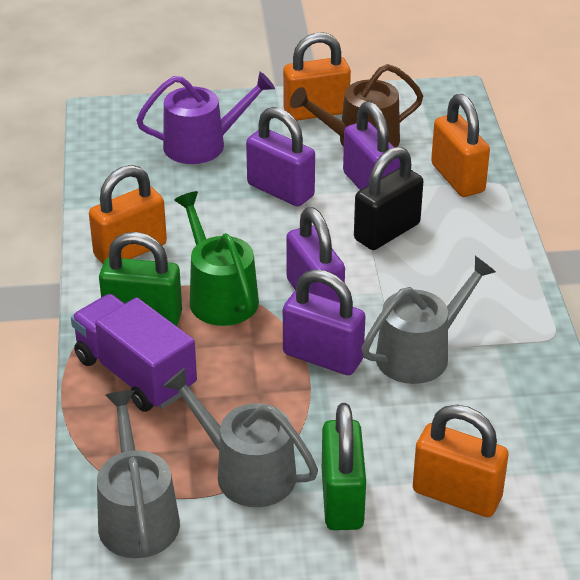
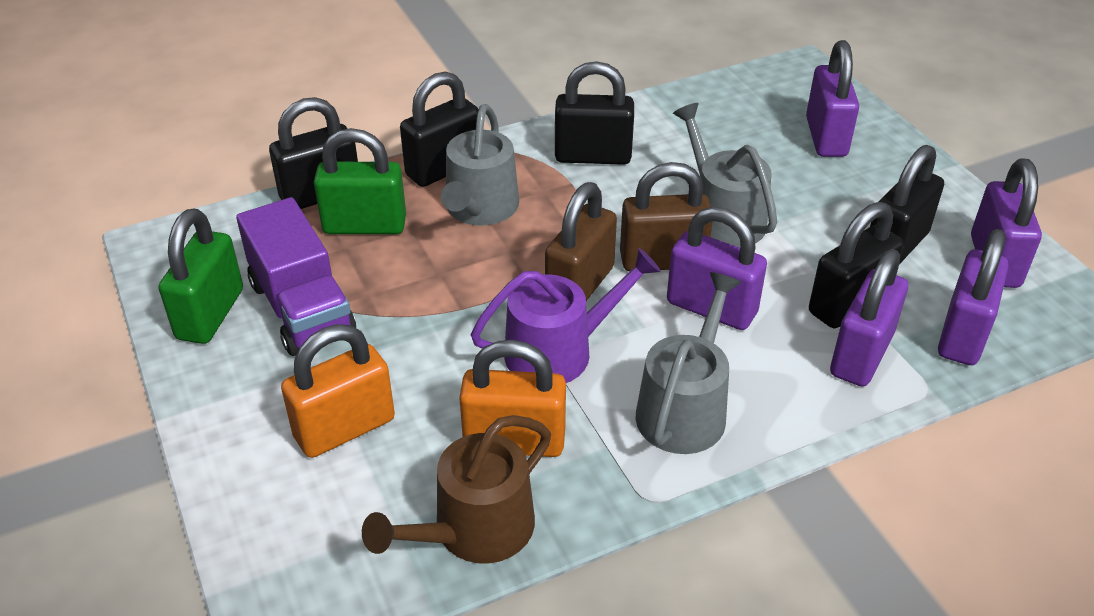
black padlock: 1 -> 5
brown padlock: 0 -> 2
green watering can: 1 -> 0
orange padlock: 4 -> 2
purple padlock: 4 -> 5

